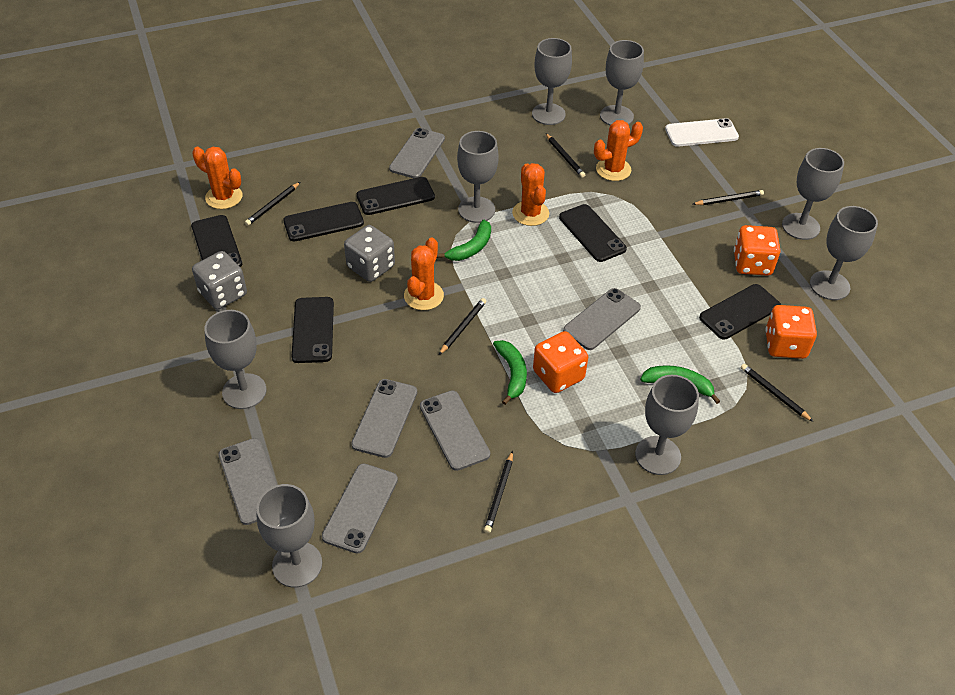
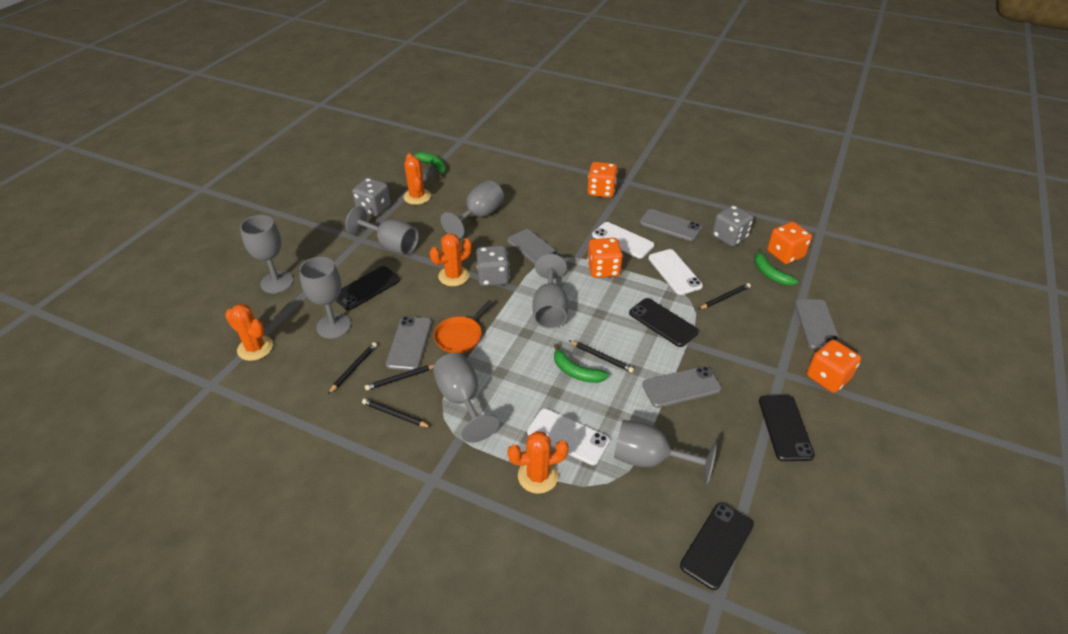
black pencil: 6 -> 5
black phone: 6 -> 4
grey dice: 2 -> 3
grey goblet: 8 -> 7
grey phone: 6 -> 5
orange dice: 3 -> 4
orange pan: 0 -> 1
white phone: 1 -> 3

